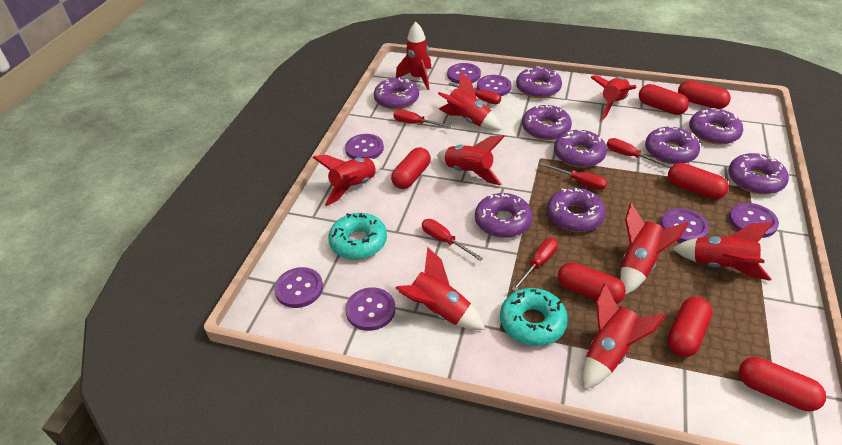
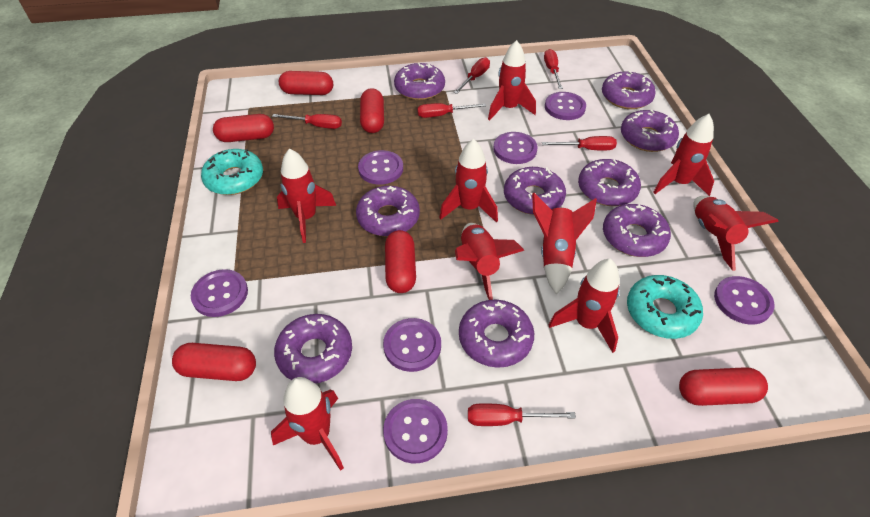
red capsule: 7 -> 6

